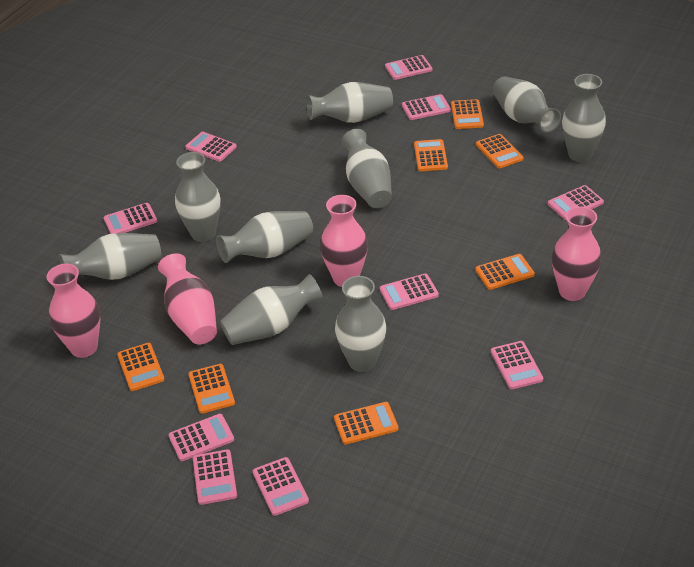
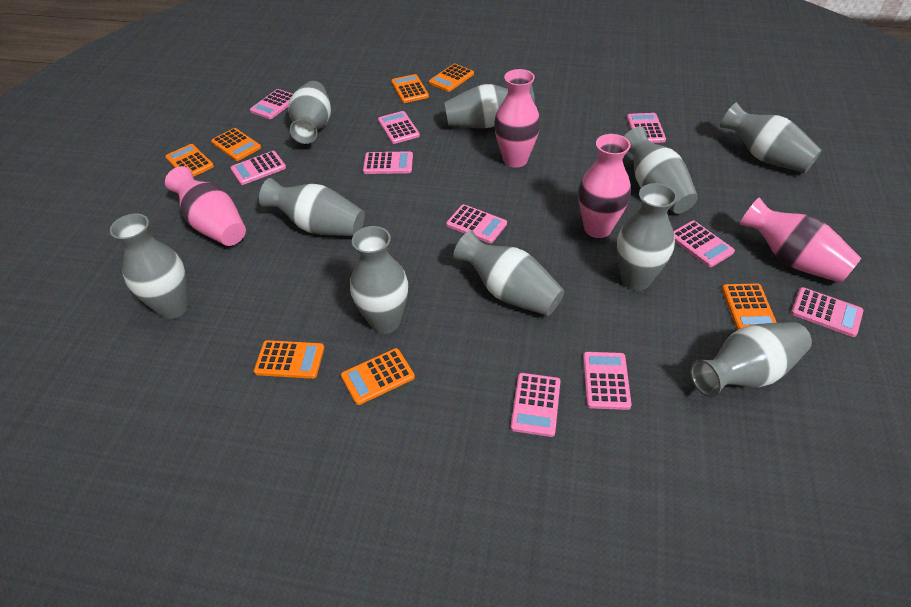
grey vase: 9 -> 10

